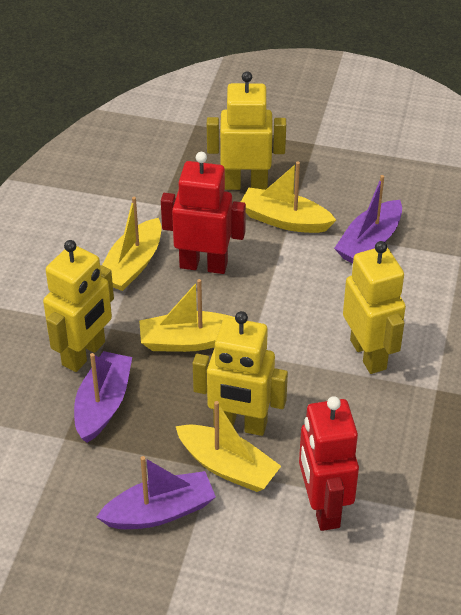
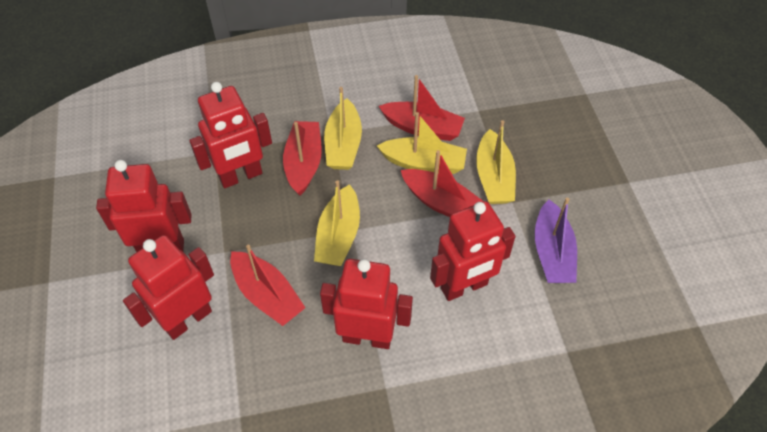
purple boat: 3 -> 1
red boat: 0 -> 4
red robot: 2 -> 5
yellow robot: 4 -> 0

